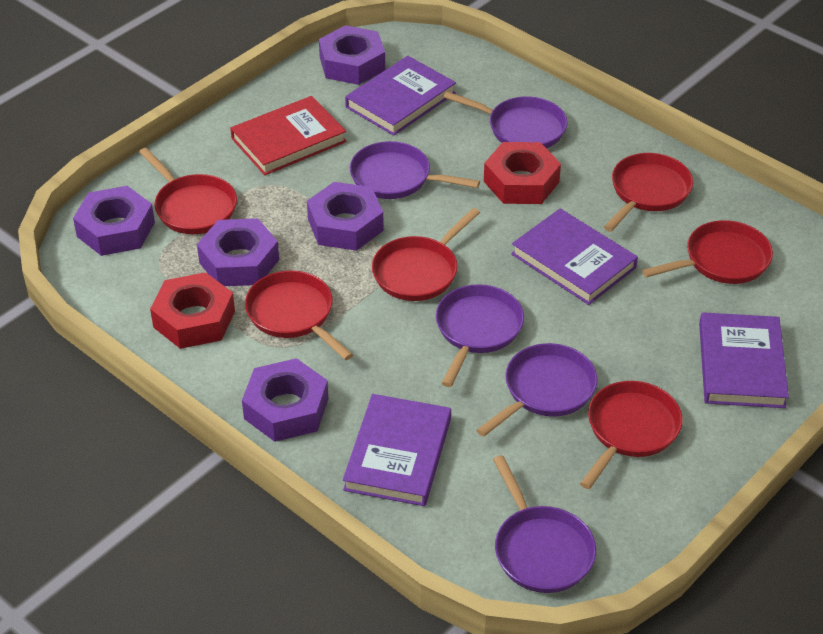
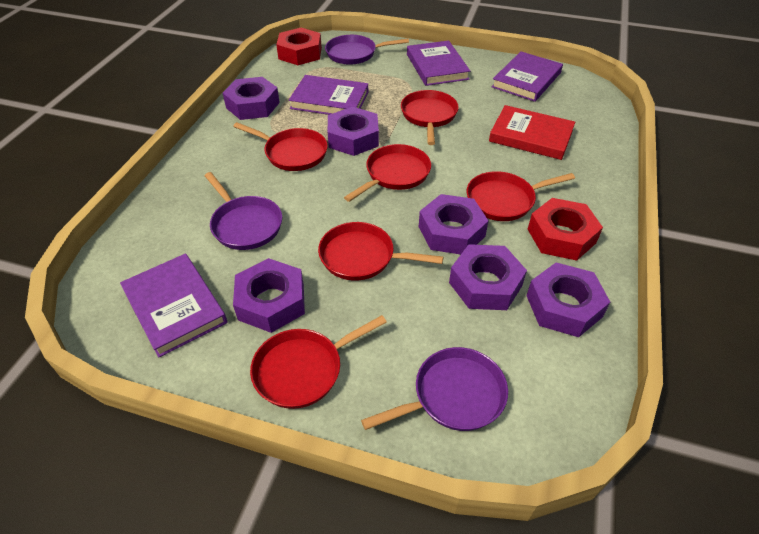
purple nut: 5 -> 6
purple pan: 5 -> 3

